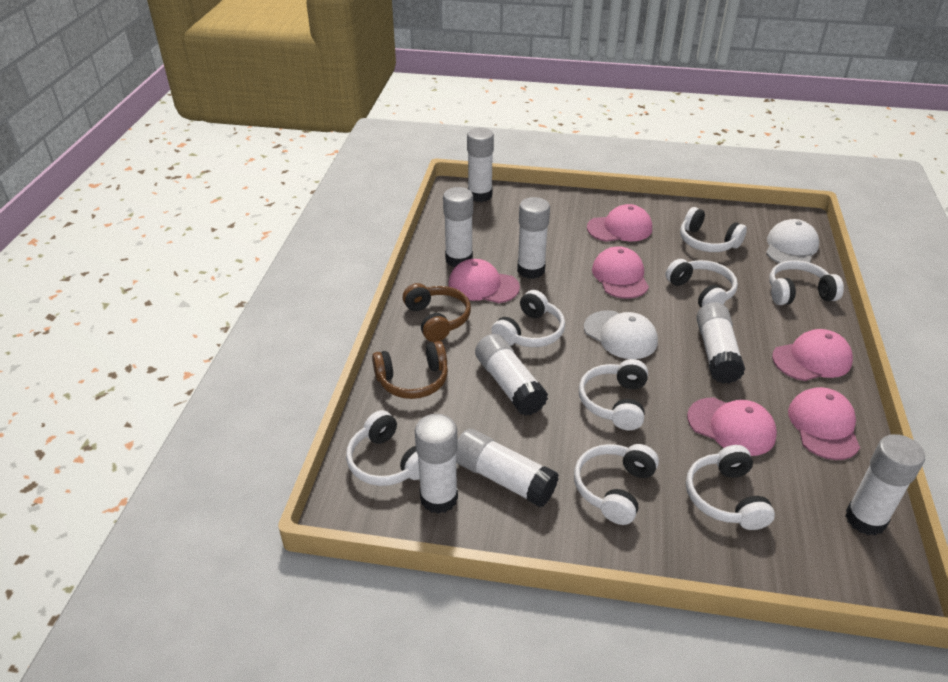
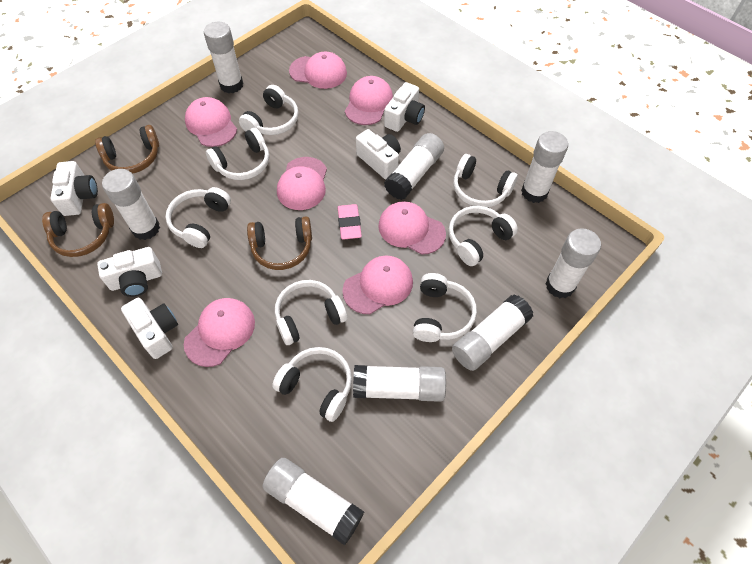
brown headphones: 2 -> 3
pink cap: 6 -> 7
pink eraser: 0 -> 1
white camera: 0 -> 5
white cap: 2 -> 0

